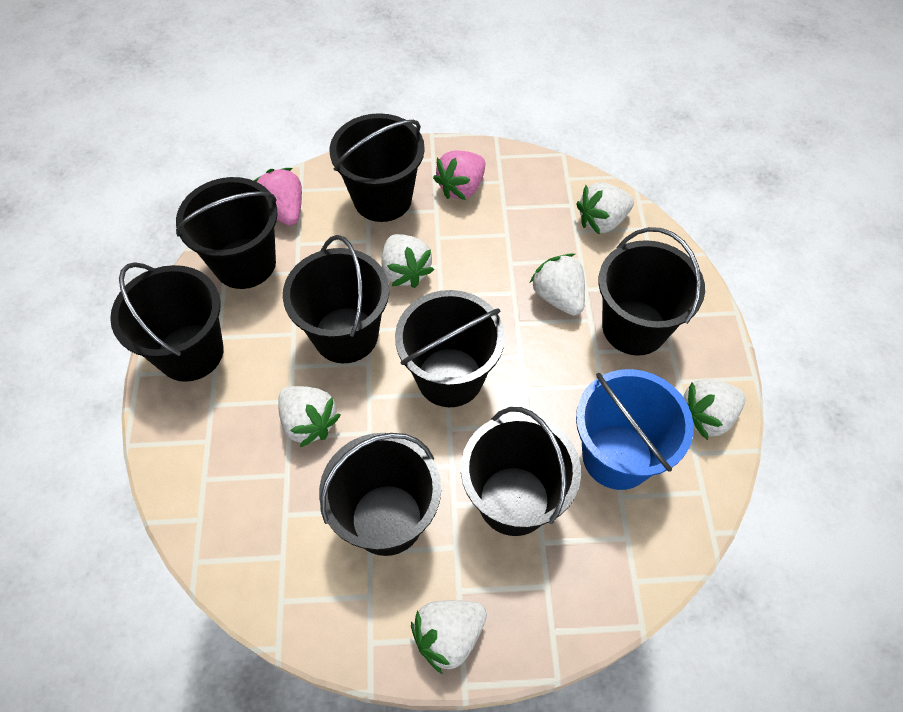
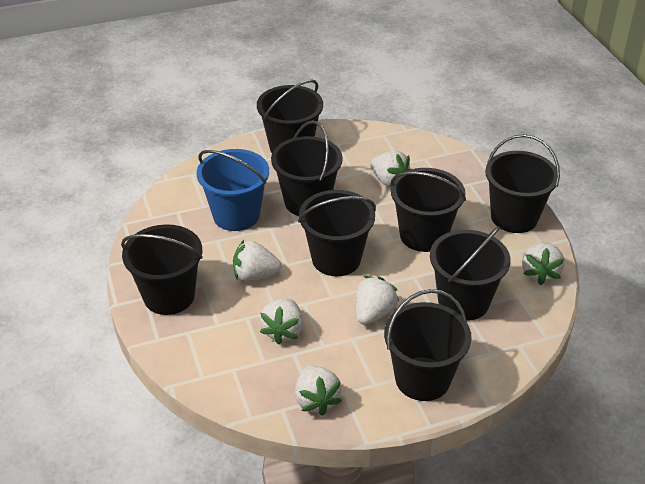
pink strawberry: 2 -> 0

